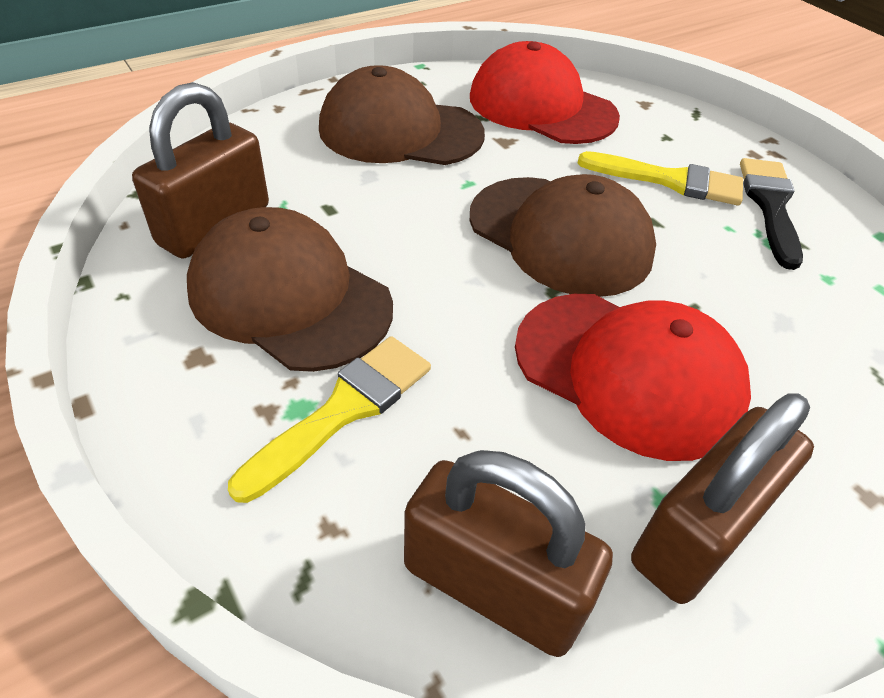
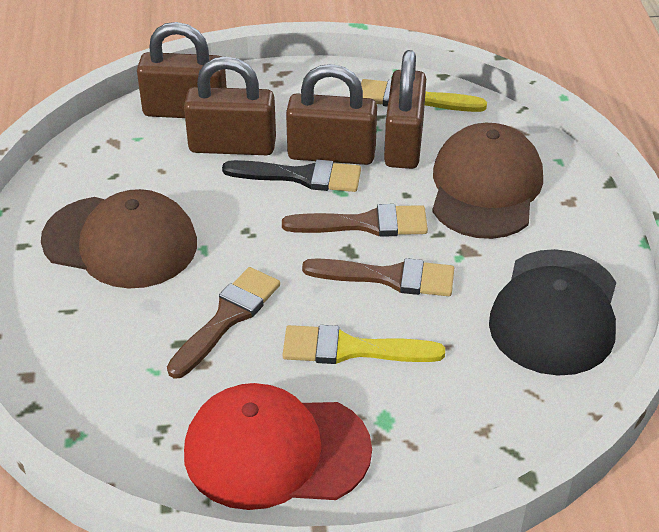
black cap: 0 -> 1
brown brush: 0 -> 3
brown cap: 3 -> 2
brown padlock: 3 -> 4
red cap: 2 -> 1

